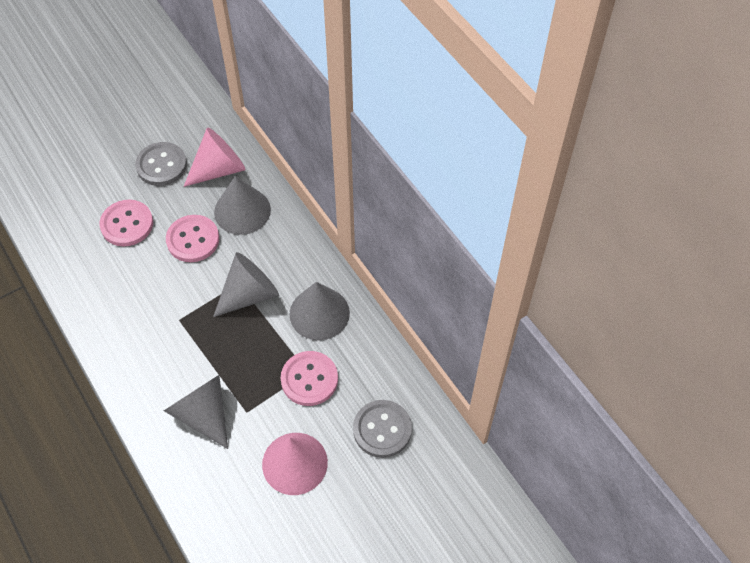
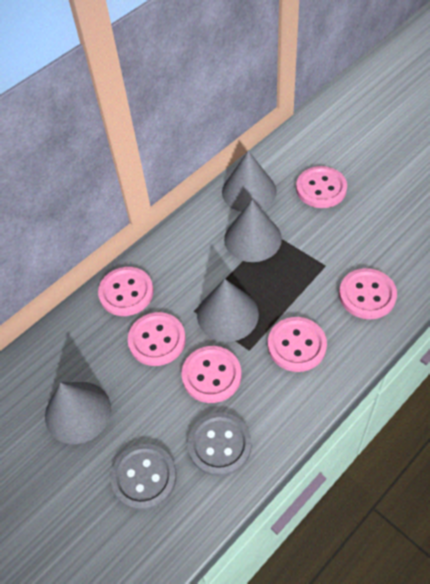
pink button: 3 -> 6
pink cone: 2 -> 0

